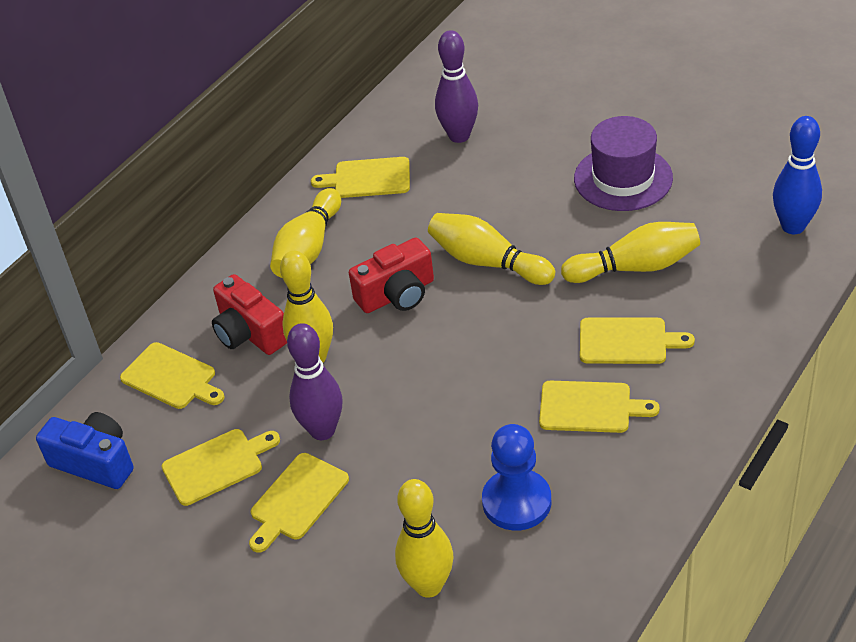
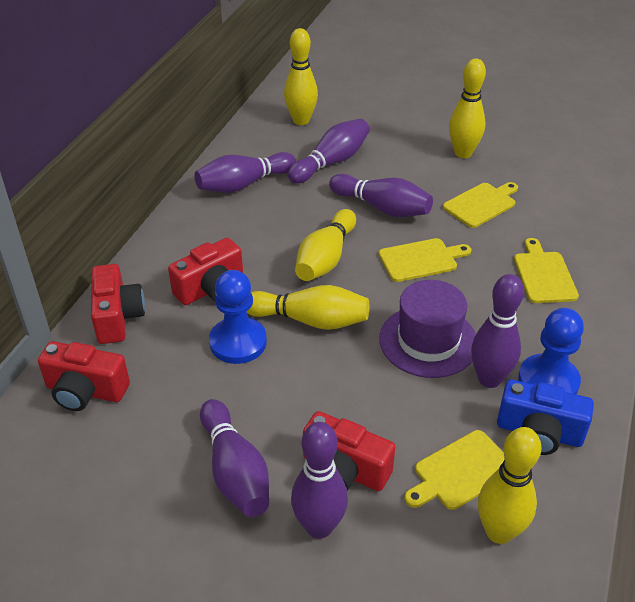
blue bowling pin: 1 -> 0
blue pawn: 1 -> 2
purple bowling pin: 2 -> 6
red camera: 2 -> 4
yellow cutting board: 6 -> 4

